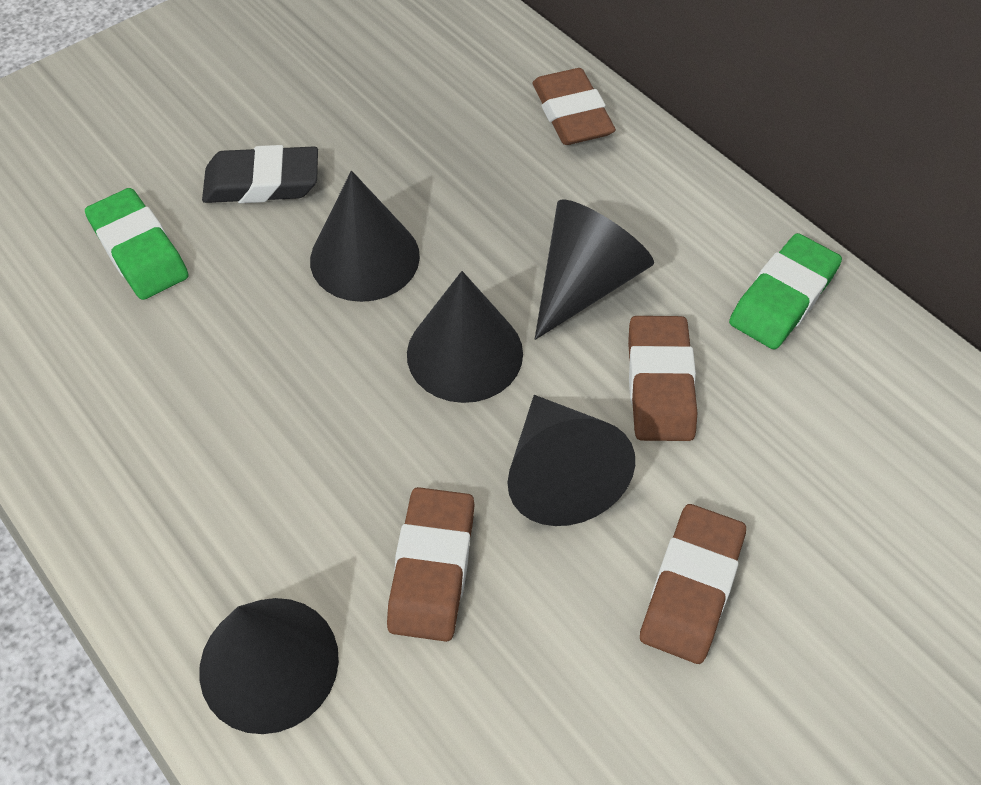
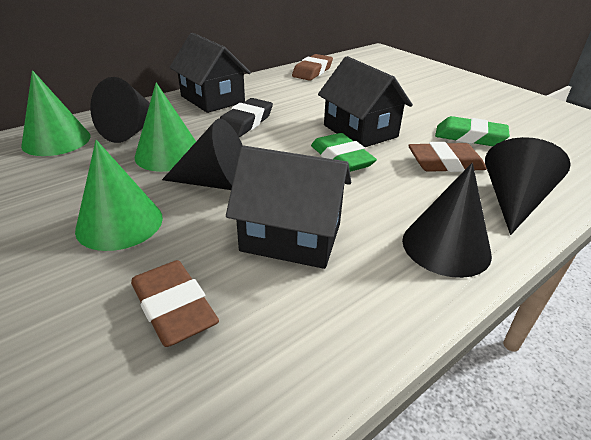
black cone: 5 -> 4
black house: 0 -> 3
brown eraser: 4 -> 3
green cone: 0 -> 3

